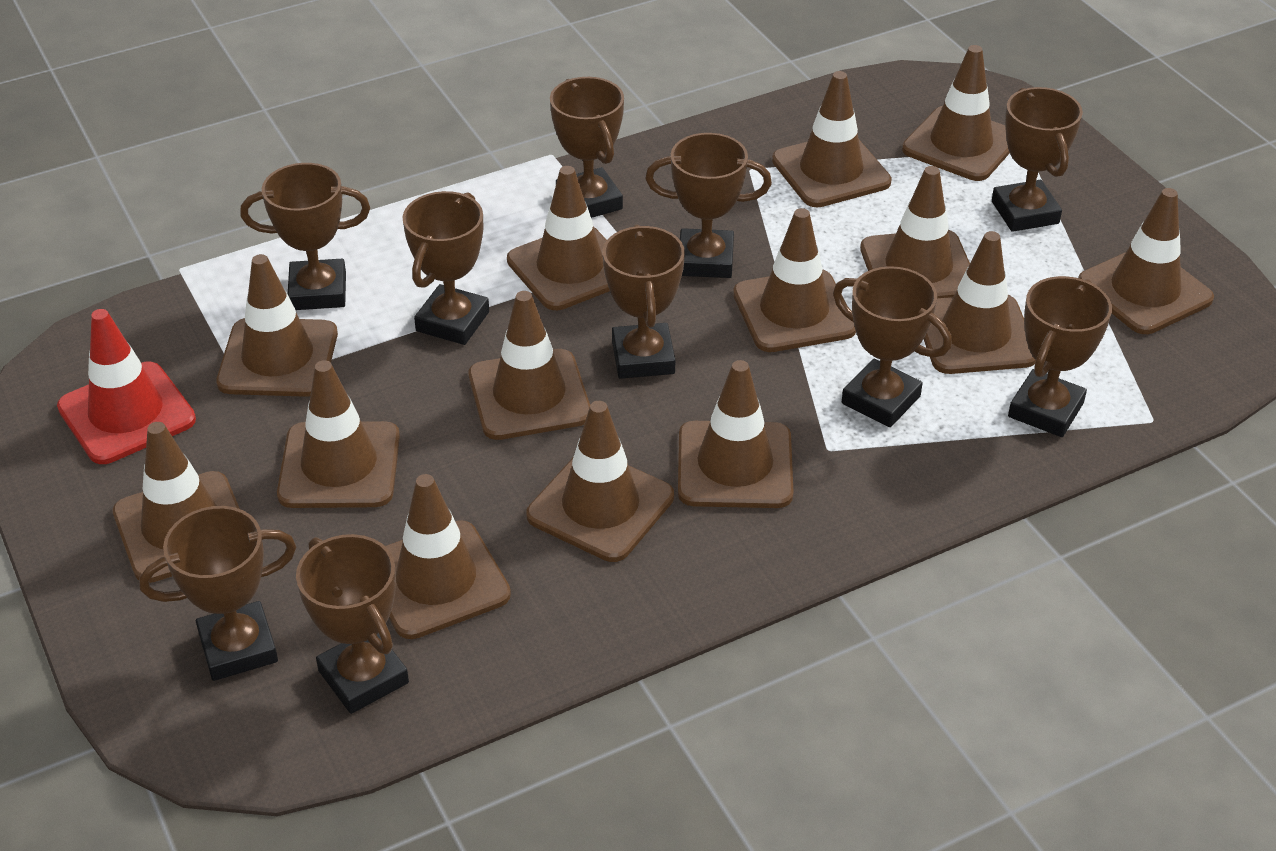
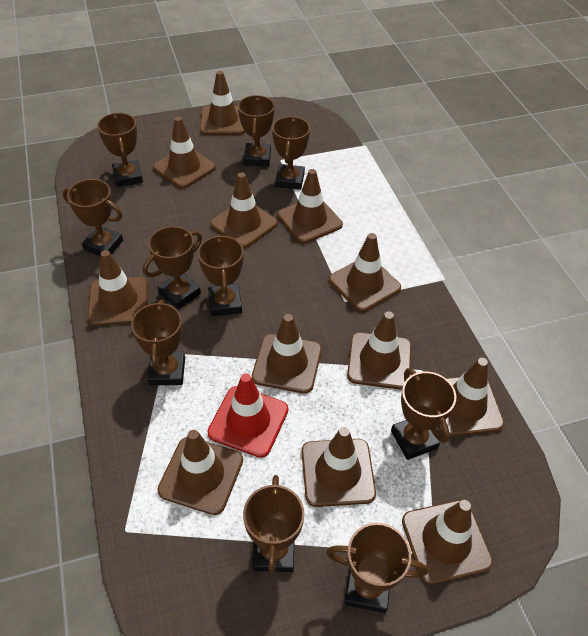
brown traffic cone: 14 -> 12

